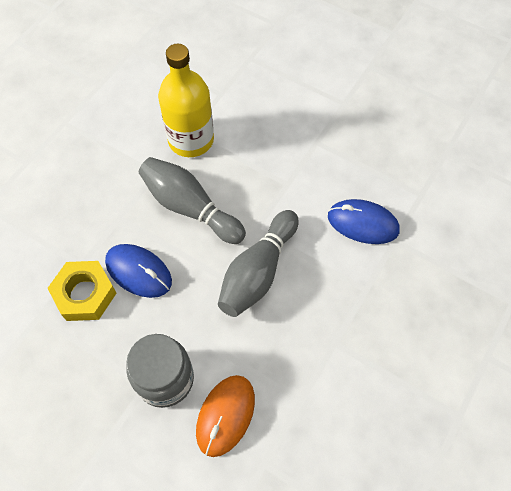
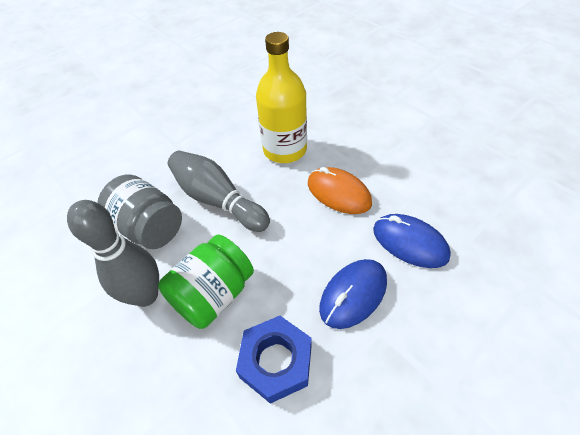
blue nut: 0 -> 1
green jar: 0 -> 1
yellow nut: 1 -> 0

